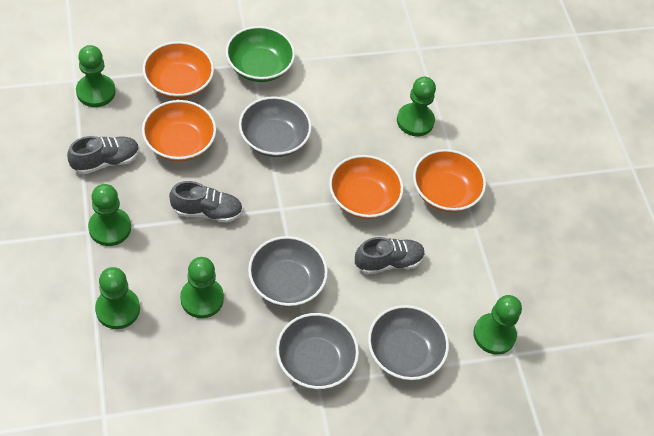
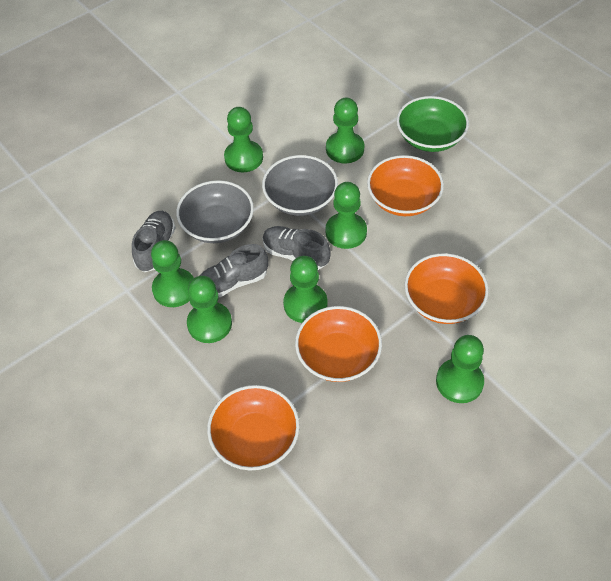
green pawn: 6 -> 7
grey bowl: 4 -> 2

